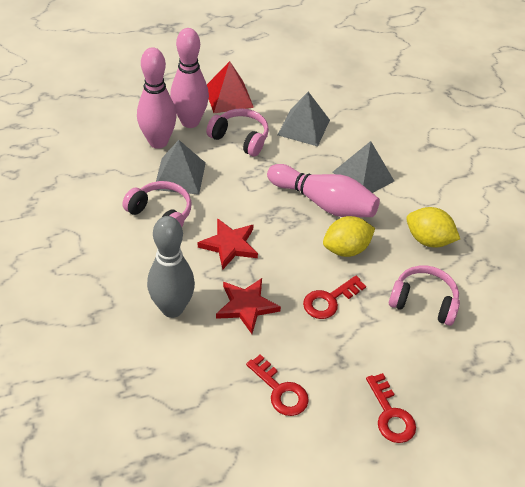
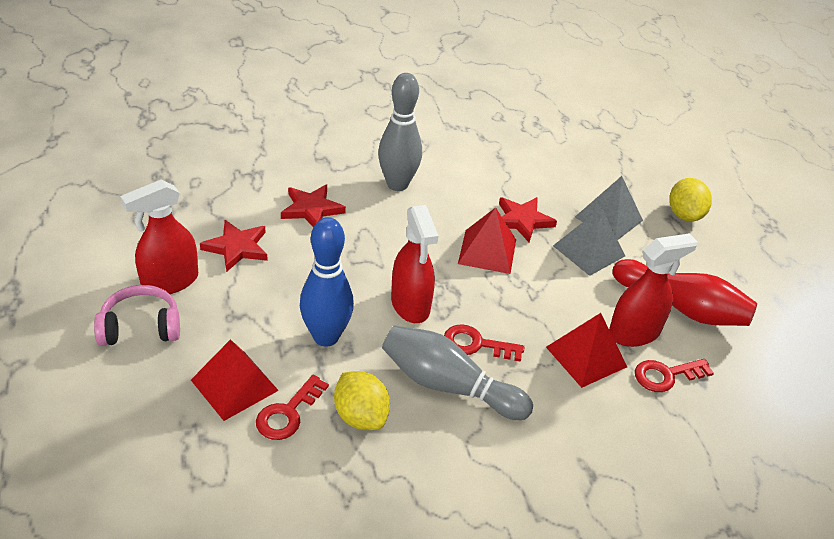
blue bowling pin: 0 -> 1
grey bowling pin: 1 -> 2
grey pyramid: 3 -> 2
pink bowling pin: 3 -> 0
pink headphones: 3 -> 1
red bowling pin: 0 -> 1
red pyramid: 1 -> 3
red spray bottle: 0 -> 3
red star: 2 -> 3

